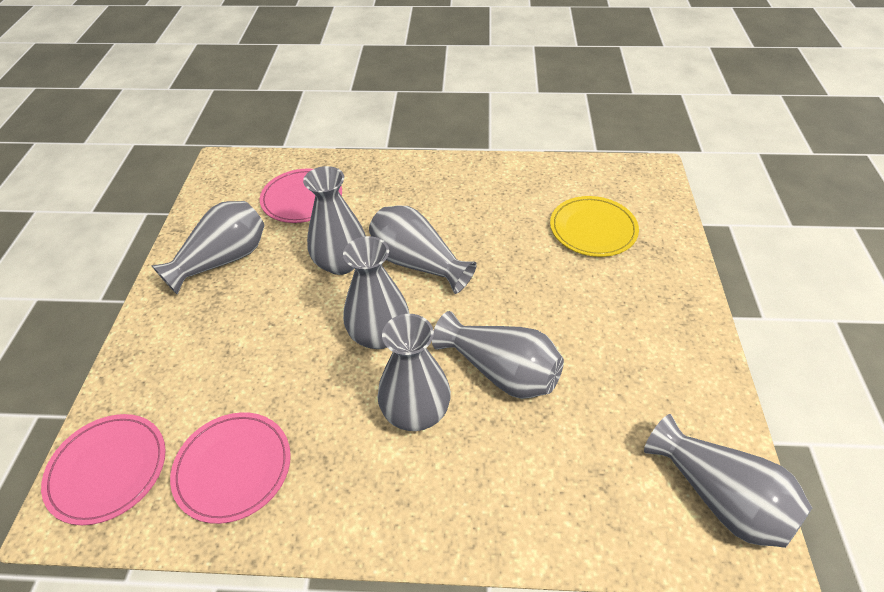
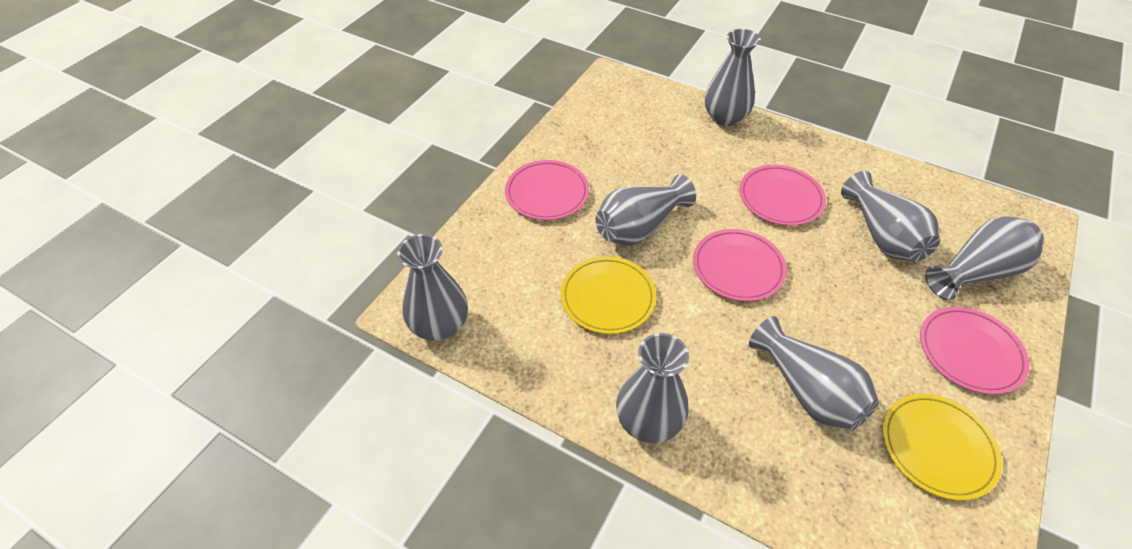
pink plate: 3 -> 4
yellow plate: 1 -> 2

